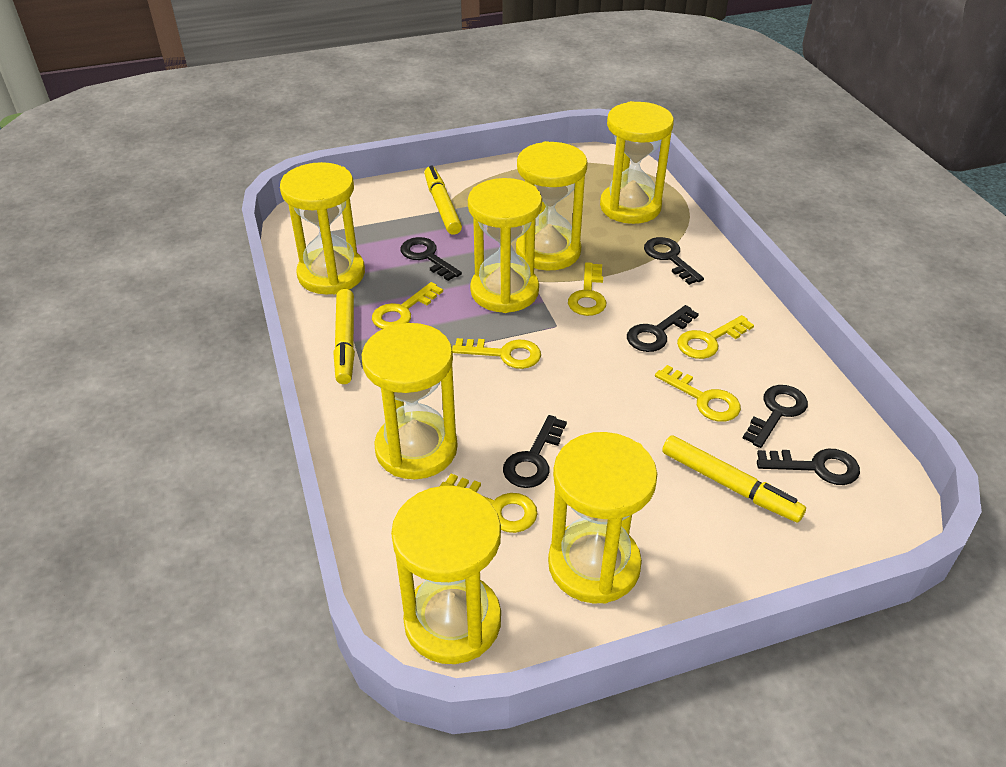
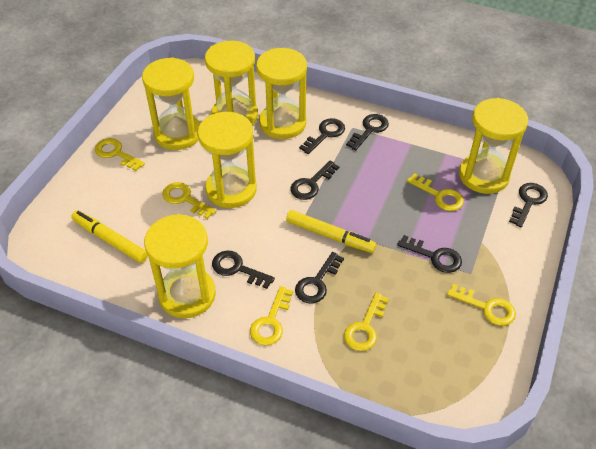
black key: 6 -> 7
yellow hourglass: 7 -> 6
yellow marker: 3 -> 2

